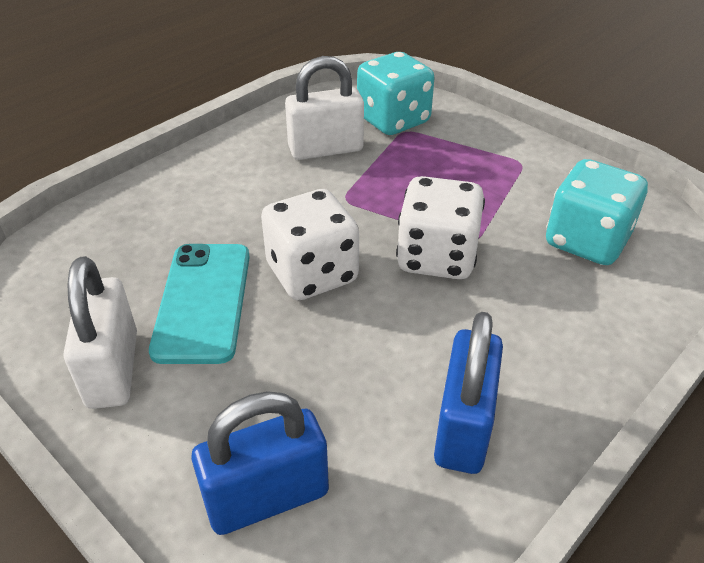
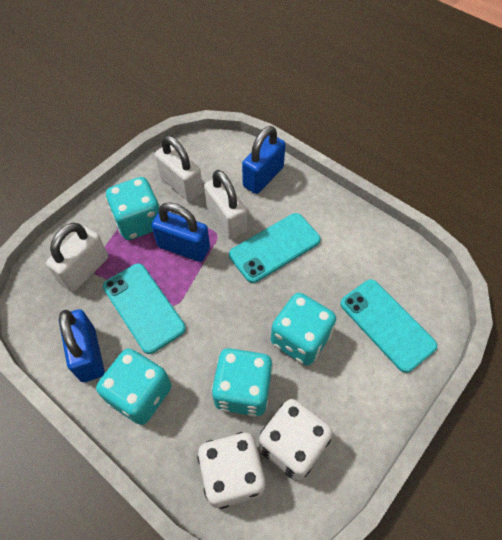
blue padlock: 2 -> 3
turquoise dice: 2 -> 4
turquoise phone: 1 -> 3
white padlock: 2 -> 3

